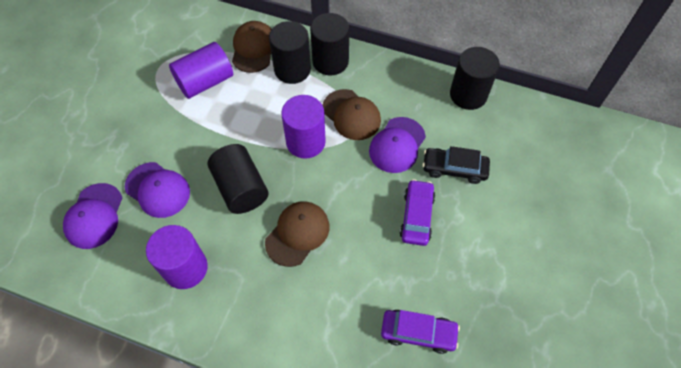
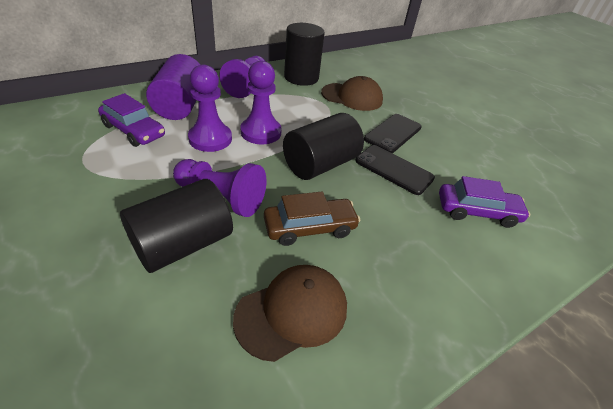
black car: 1 -> 0
black cylinder: 4 -> 3
black phone: 0 -> 2
brown cap: 3 -> 2
brown car: 0 -> 1
purple cap: 3 -> 0
purple cylinder: 3 -> 1
purple pawn: 0 -> 4

